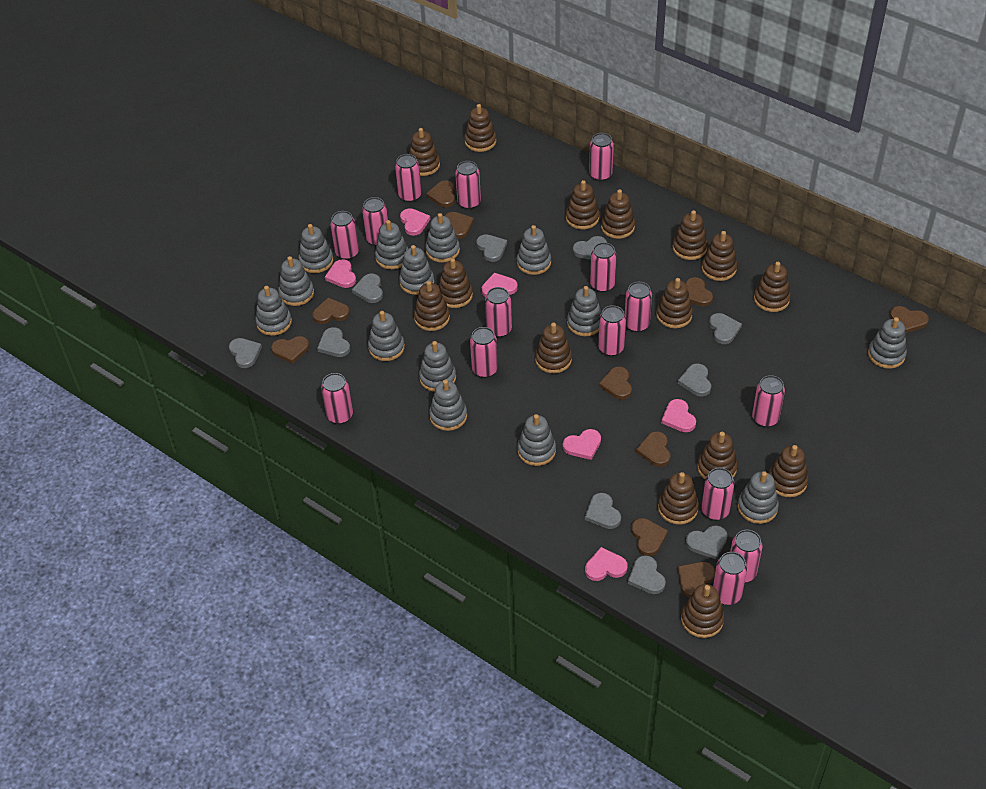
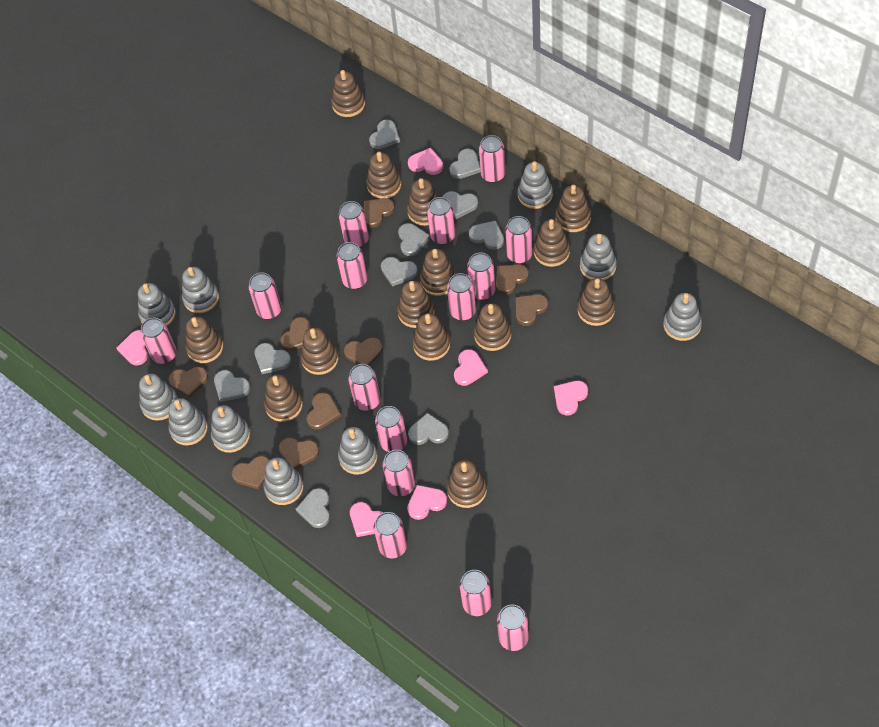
brown heart: 10 -> 9
brown stacking toy: 15 -> 14
grey stacking toy: 14 -> 10

